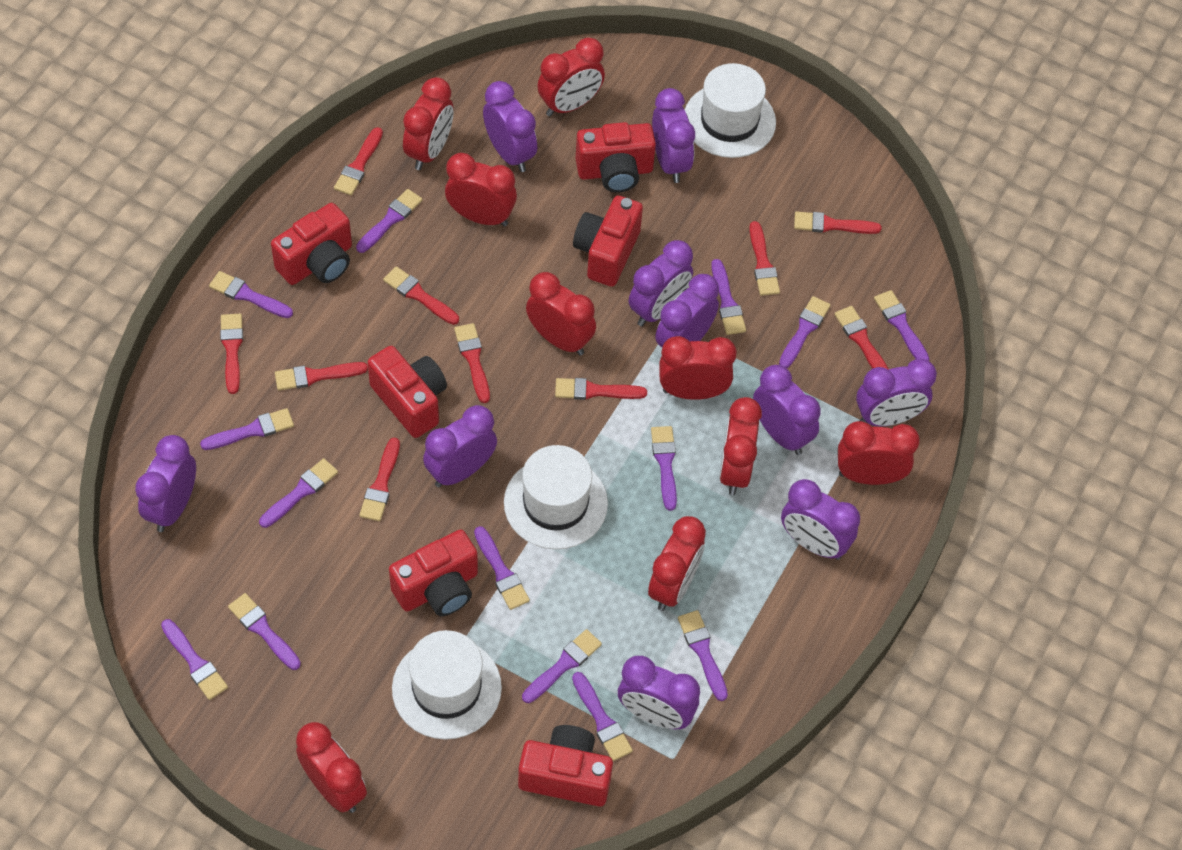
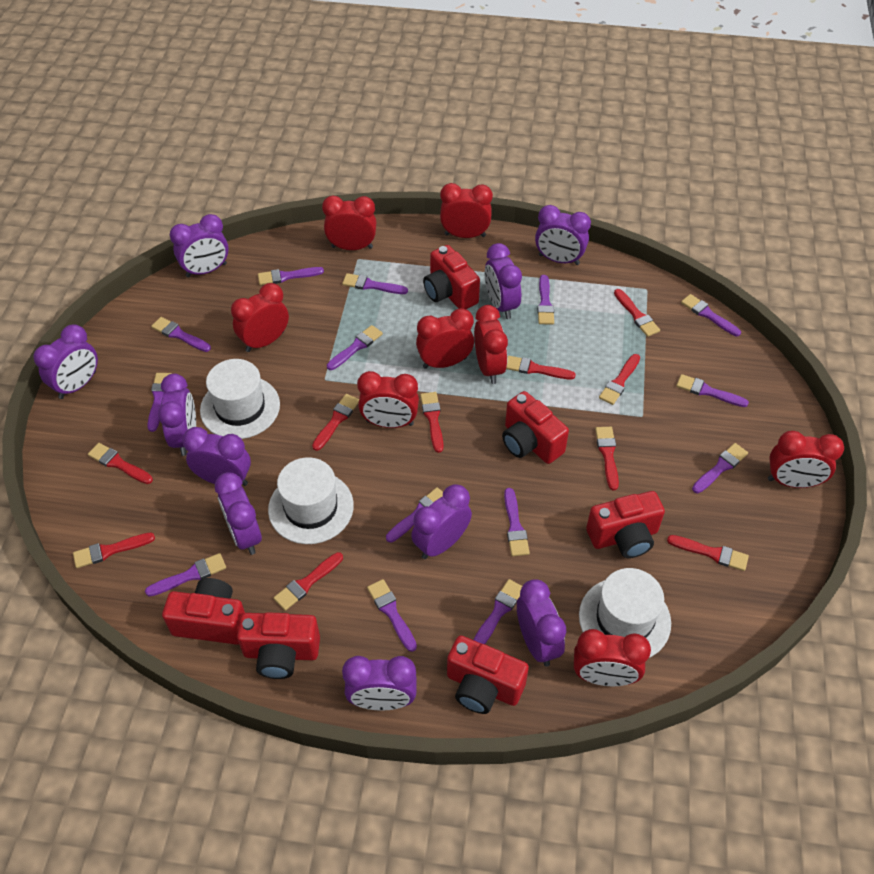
red clock: 9 -> 8

